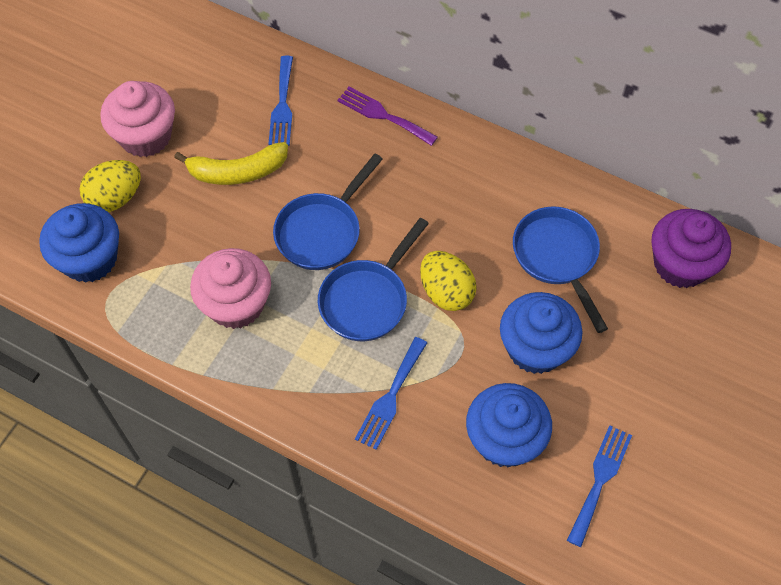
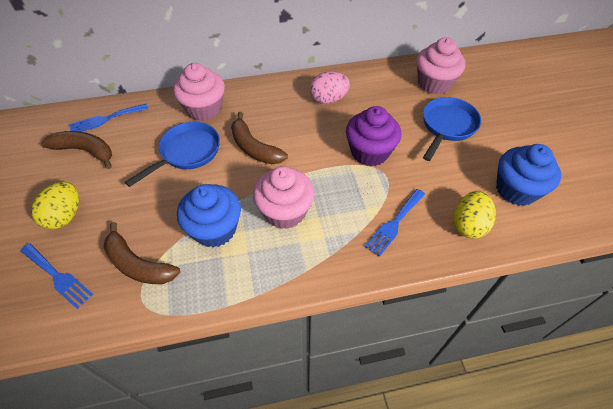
blue cupcake: 3 -> 2
blue pan: 3 -> 2
brown banana: 0 -> 3
pink cupcake: 2 -> 3
pink egg: 0 -> 1
purple fork: 1 -> 0
yellow banana: 1 -> 0

